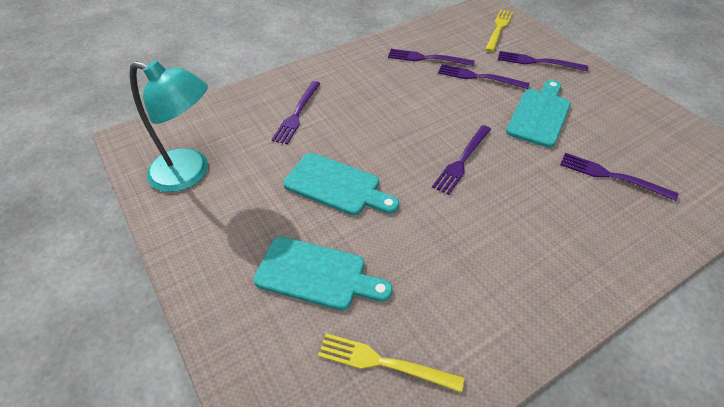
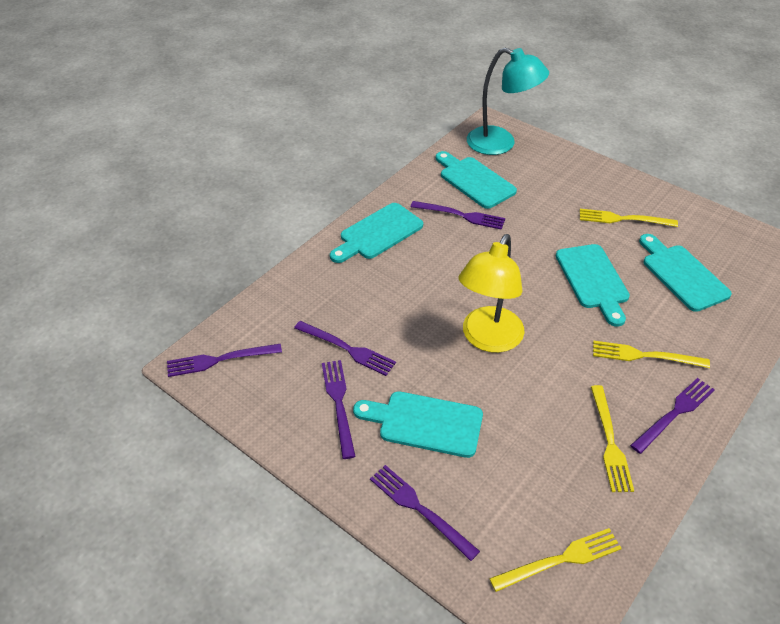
turquoise cutting board: 3 -> 5
yellow fork: 2 -> 4
yellow lamp: 0 -> 1

